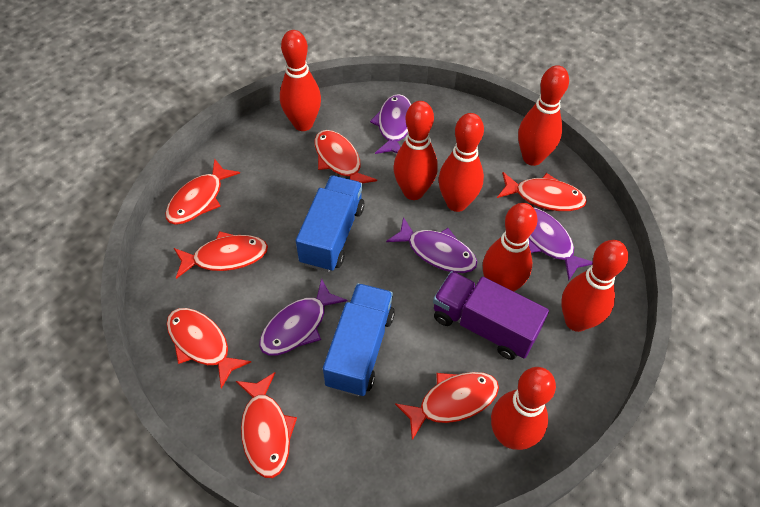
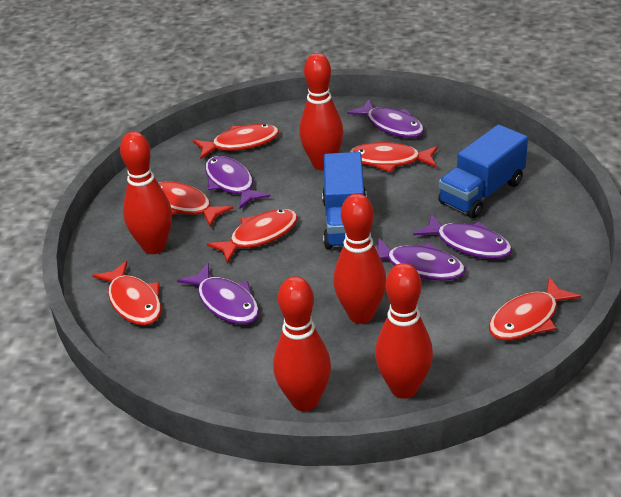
purple fish: 4 -> 5
purple truck: 1 -> 0
red bowling pin: 7 -> 5
red fish: 7 -> 6

